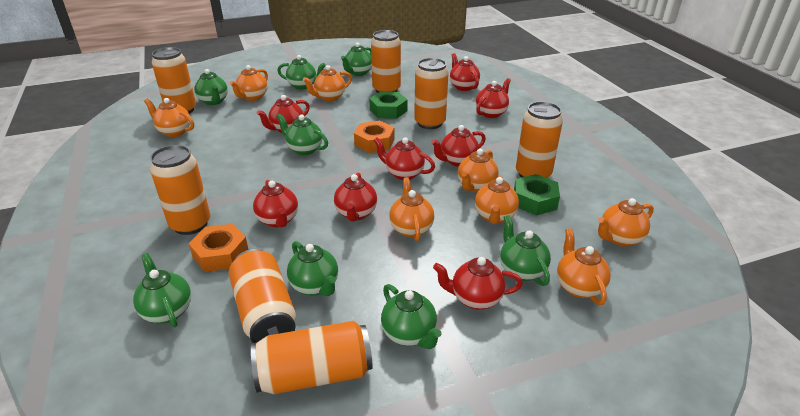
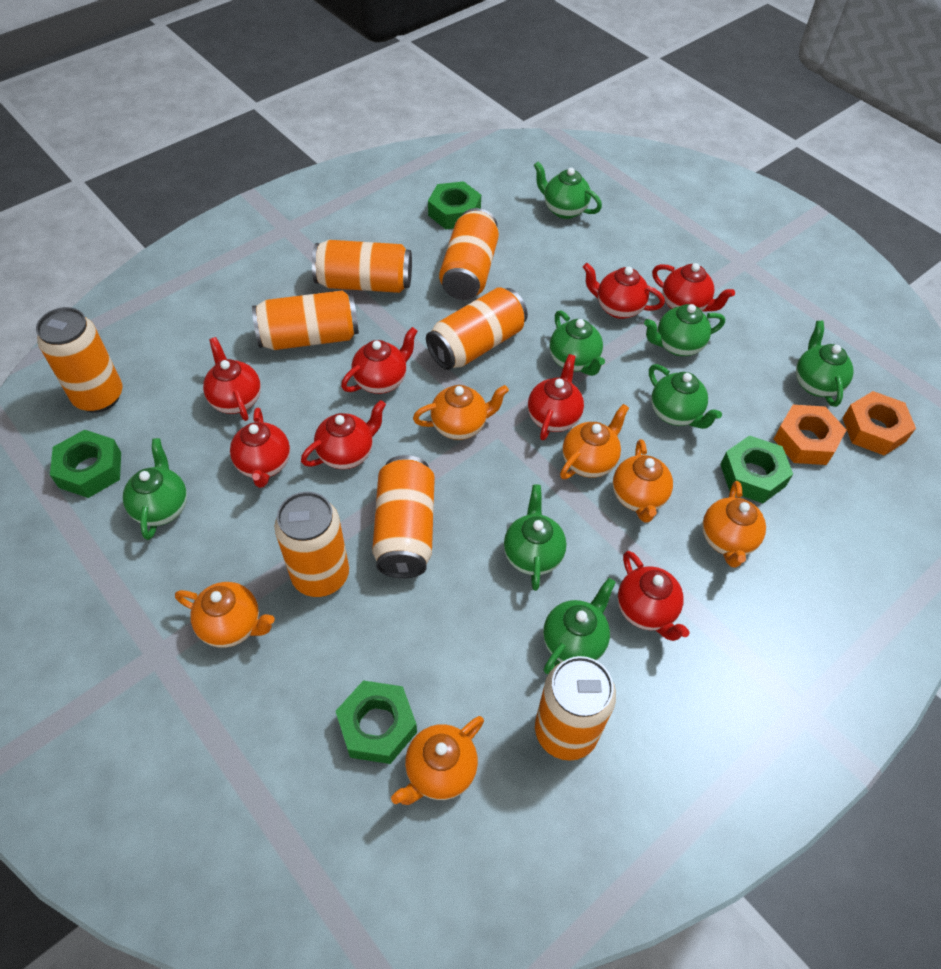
green nut: 2 -> 4
orange can: 7 -> 8
orange teapot: 8 -> 6

